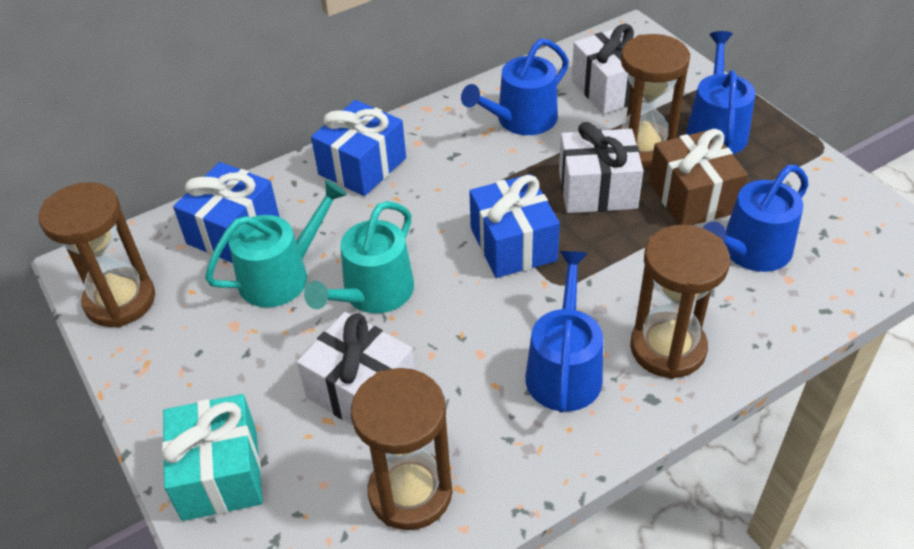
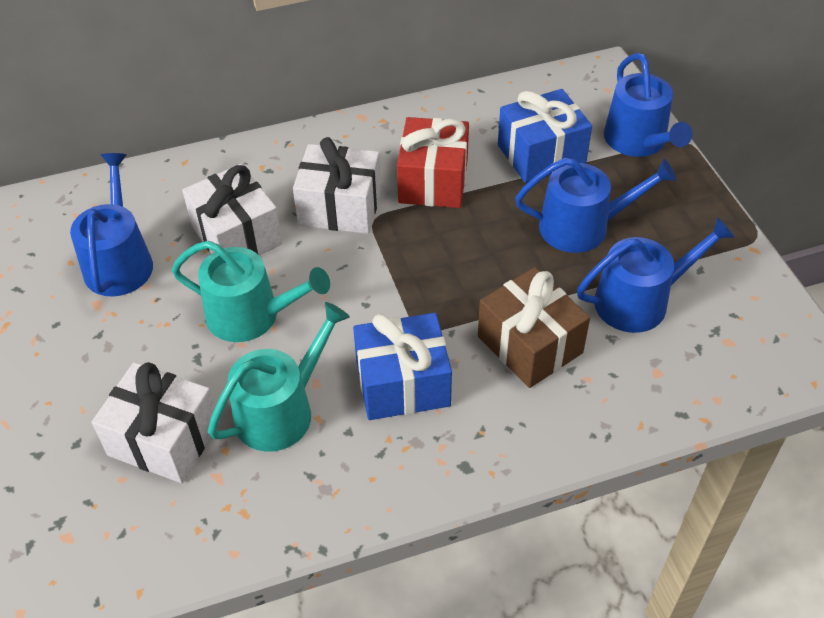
blue gift: 3 -> 2
brown hourglass: 4 -> 0
red gift: 0 -> 1
turquoise gift: 1 -> 0

